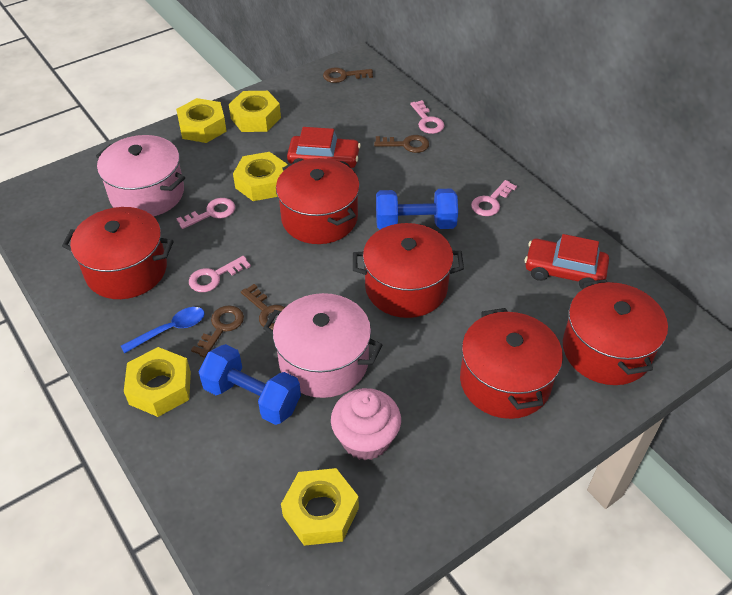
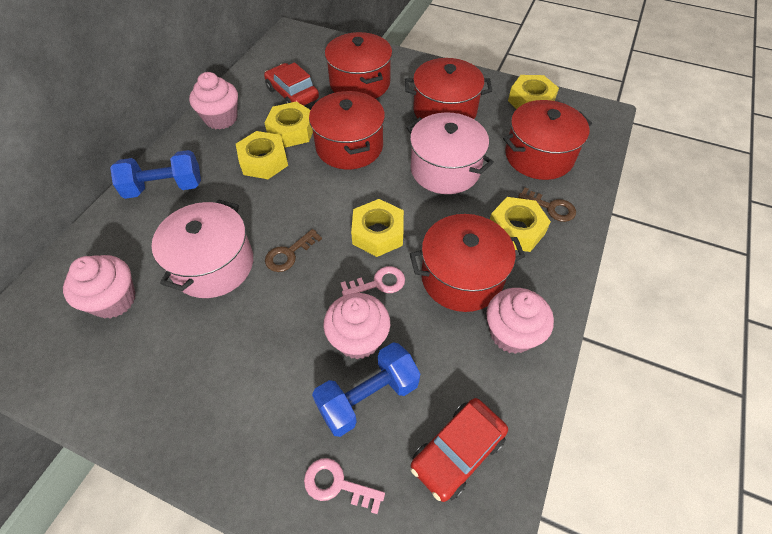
blue spoon: 1 -> 0
brown key: 4 -> 2
pink cupcake: 1 -> 4
pink key: 4 -> 2

